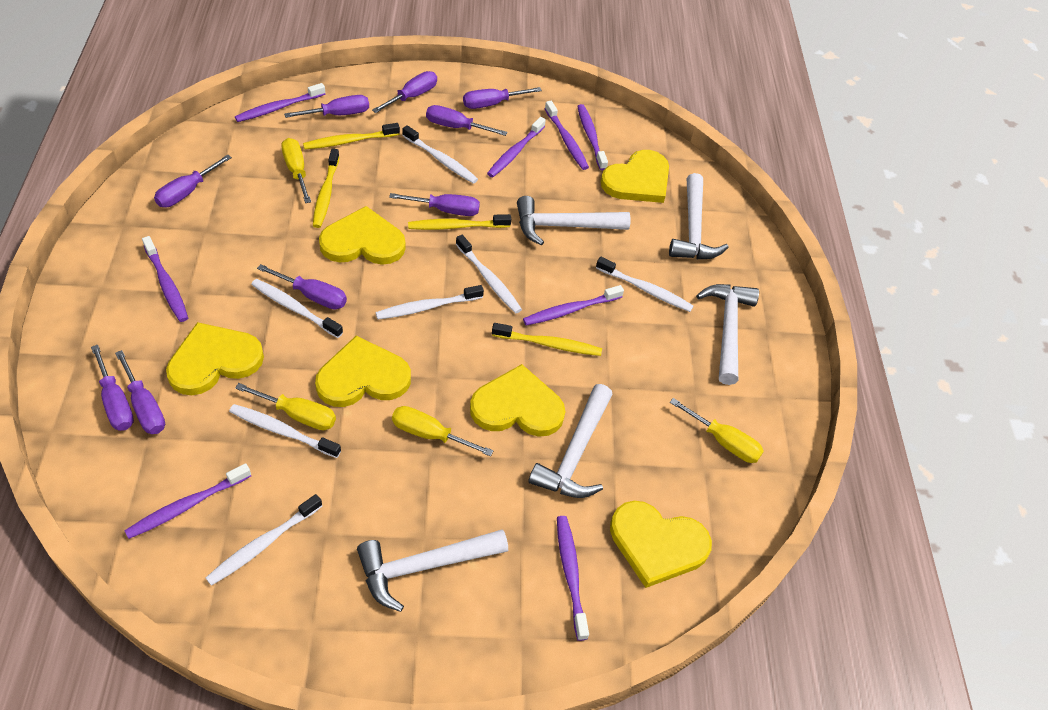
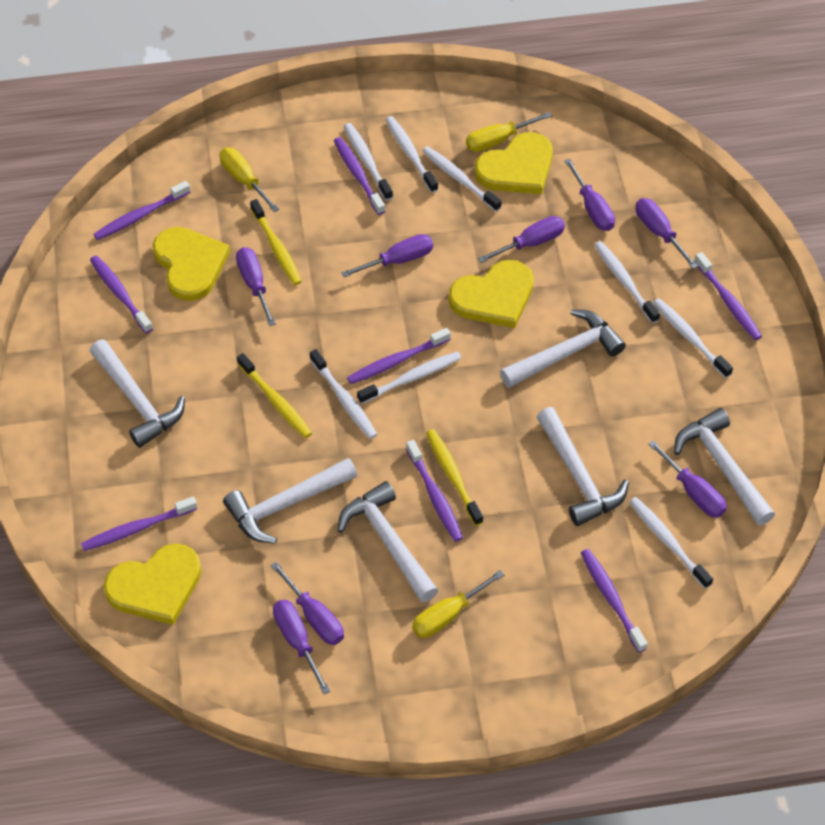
purple screwdriver: 9 -> 8
white hammer: 5 -> 6
white toothbrush: 7 -> 8
yellow heart: 6 -> 4
yellow screwdriver: 4 -> 3
yellow toothbrush: 4 -> 3

